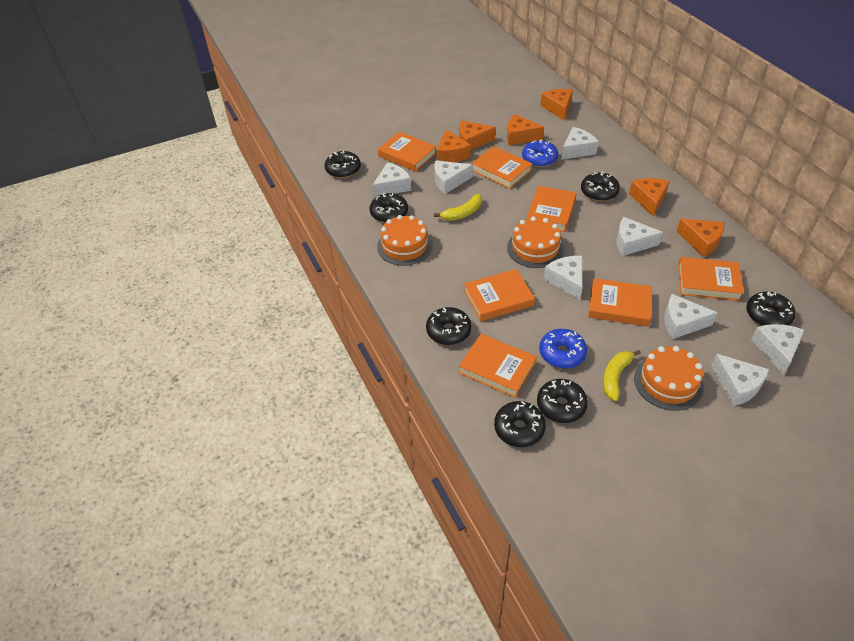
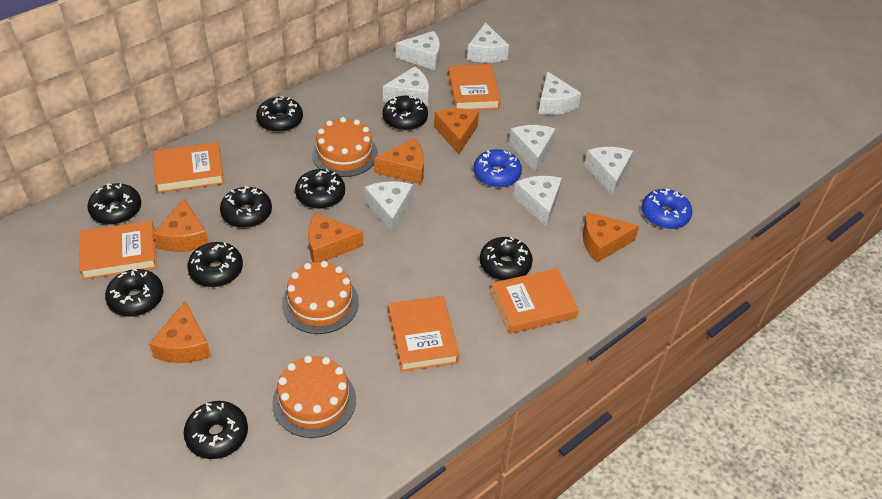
black donut: 7 -> 9
orange book: 7 -> 5
yellow banana: 2 -> 0

